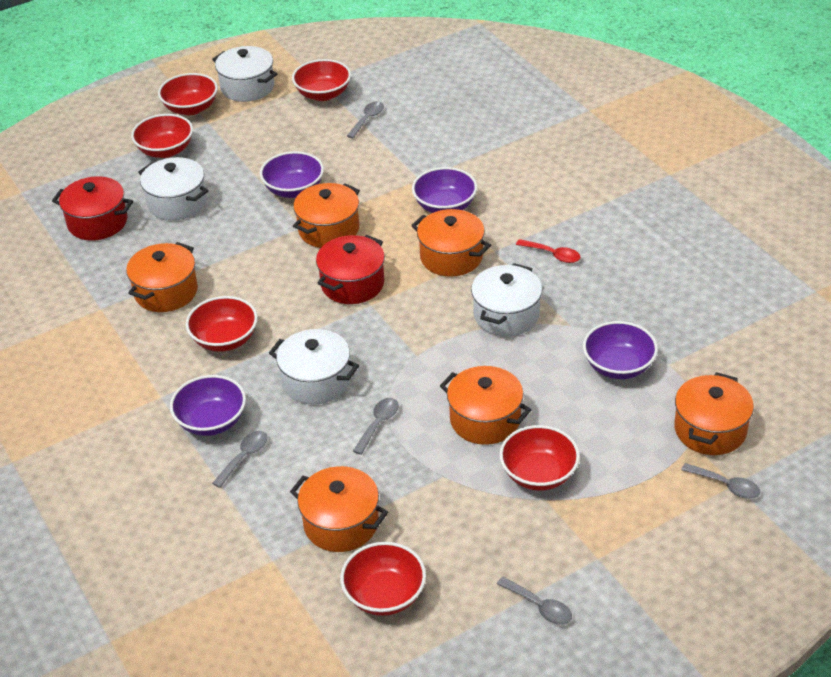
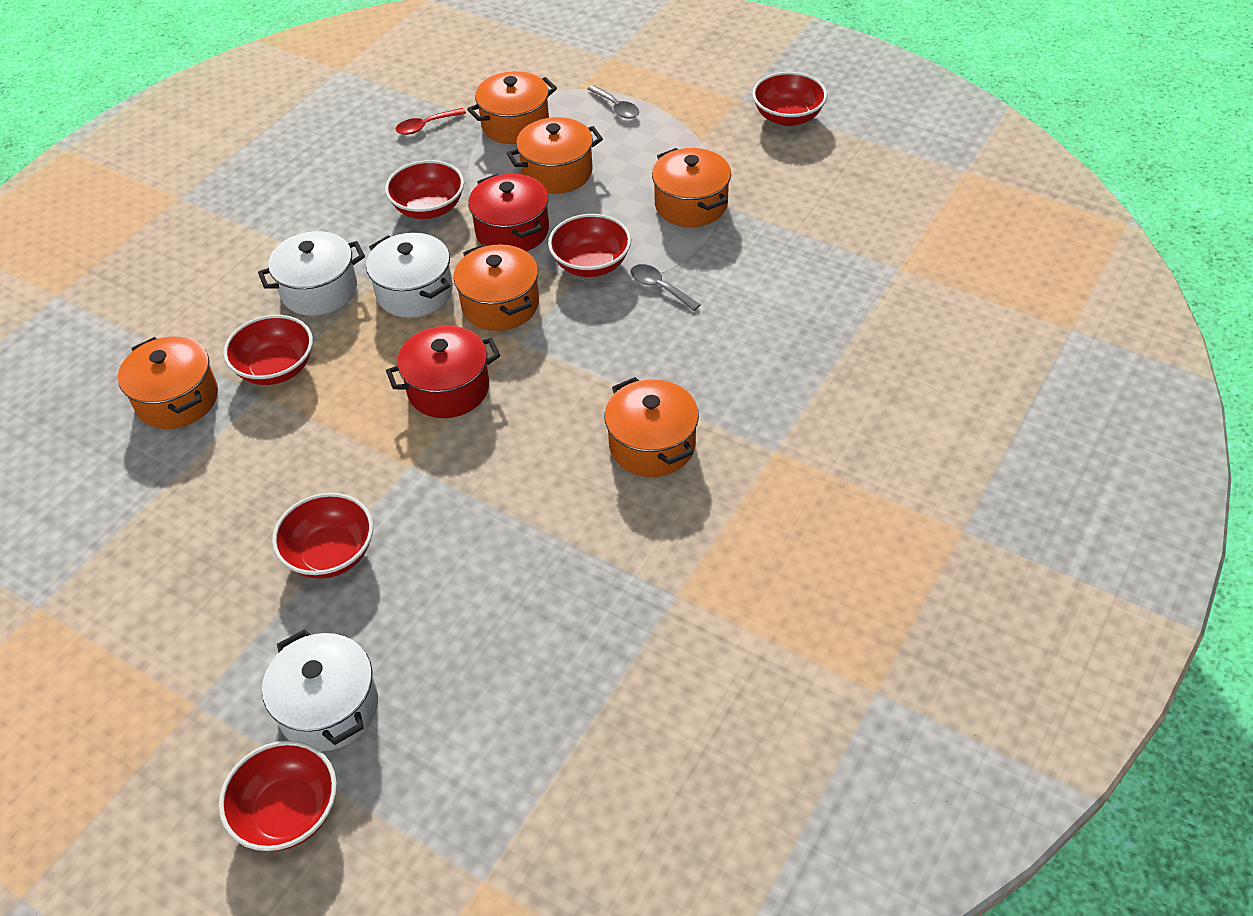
grey spoon: 5 -> 2
purple bowl: 4 -> 0
white pot: 4 -> 3

